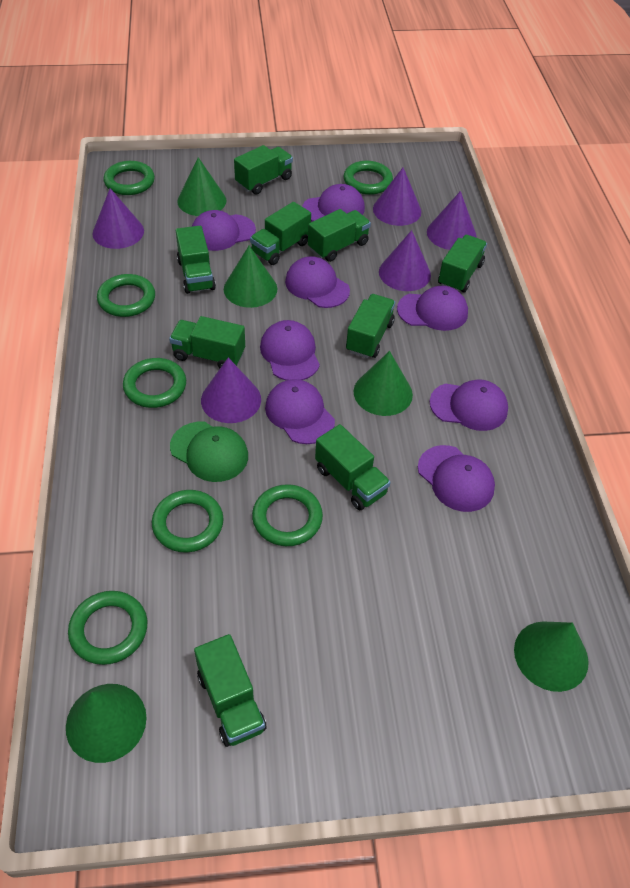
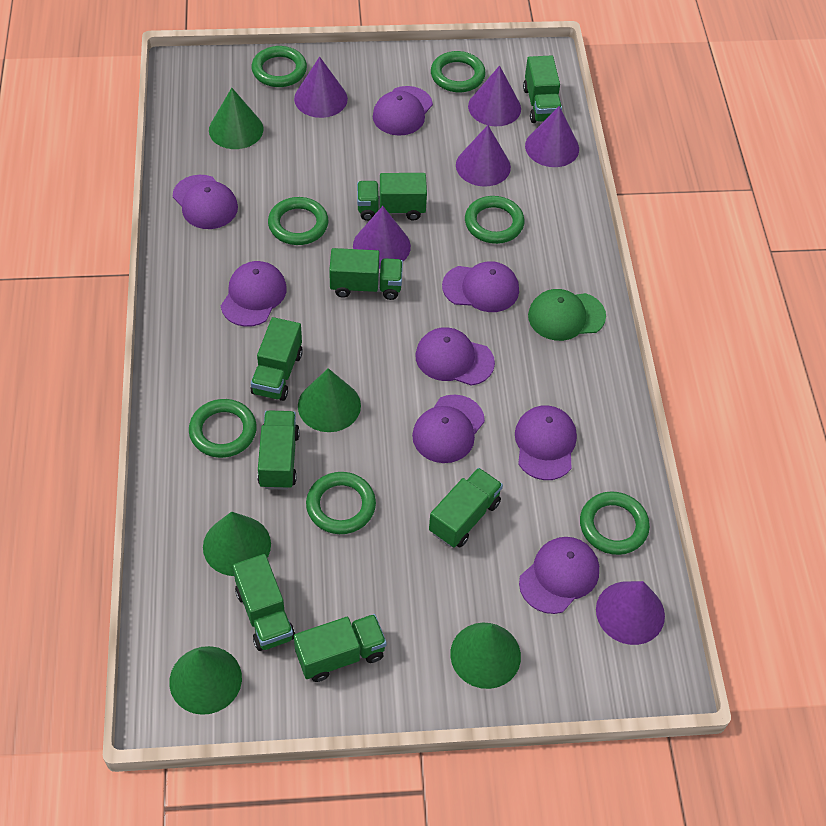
green truck: 9 -> 8
purple cone: 5 -> 6

